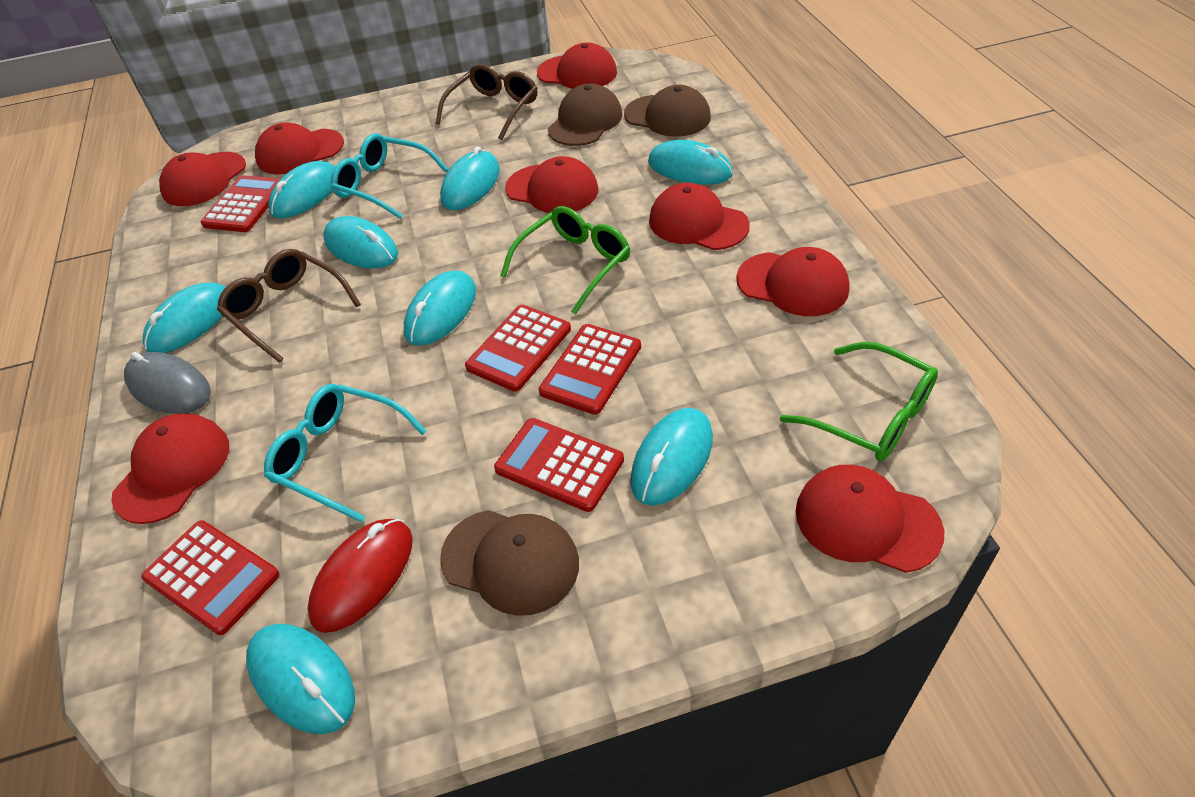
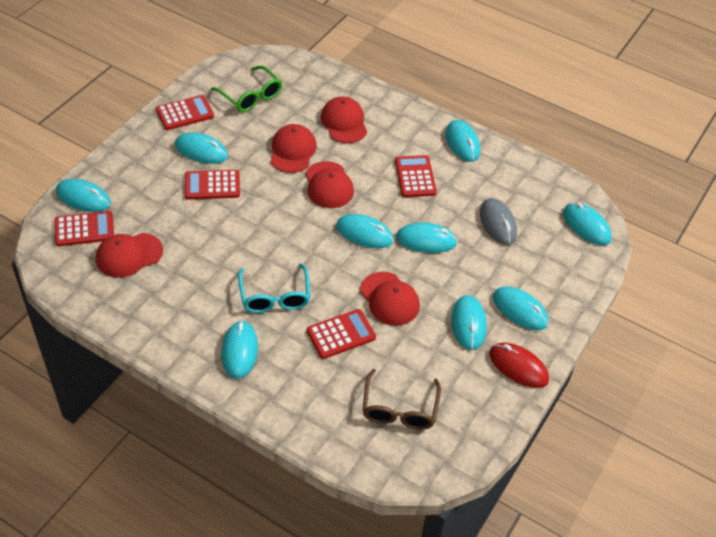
brown cap: 3 -> 0
brown glasses: 2 -> 1
green glasses: 2 -> 1
red cap: 8 -> 5
turquoise glasses: 2 -> 1
turquoise mouse: 8 -> 9

